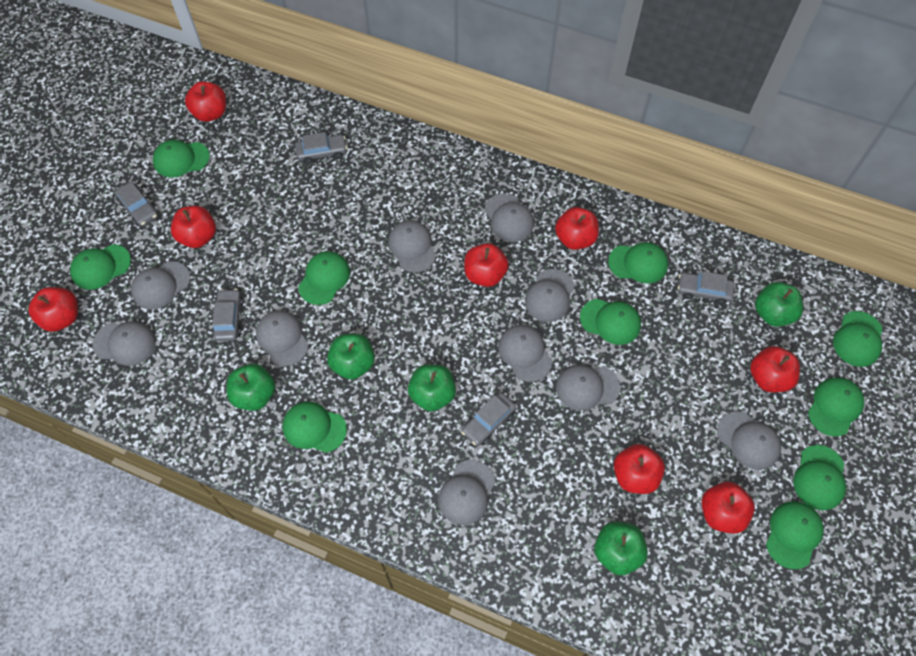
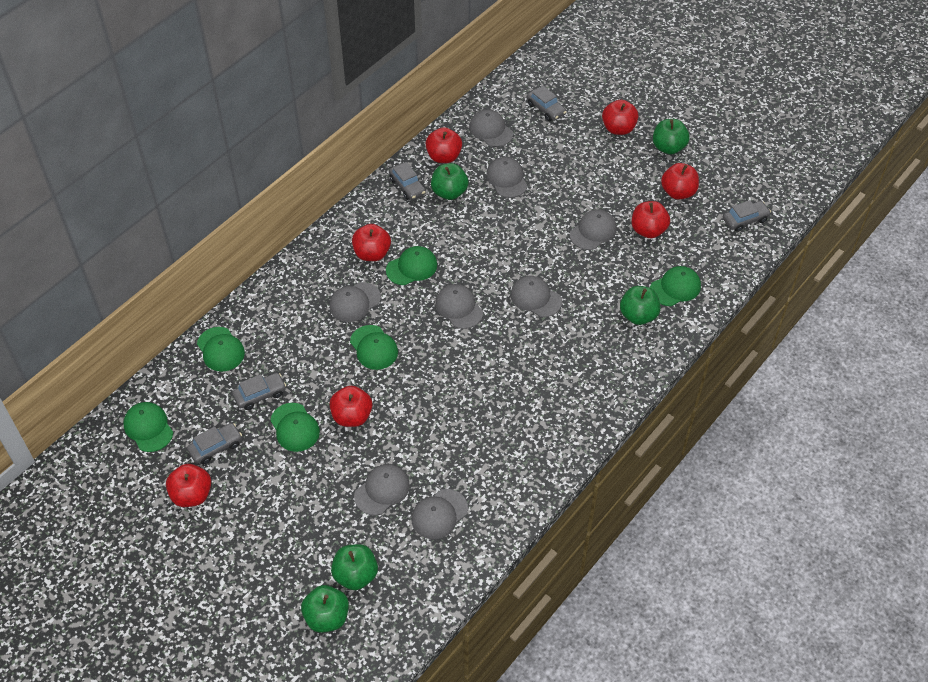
green cap: 10 -> 6
grey cap: 10 -> 8
red apple: 8 -> 7

